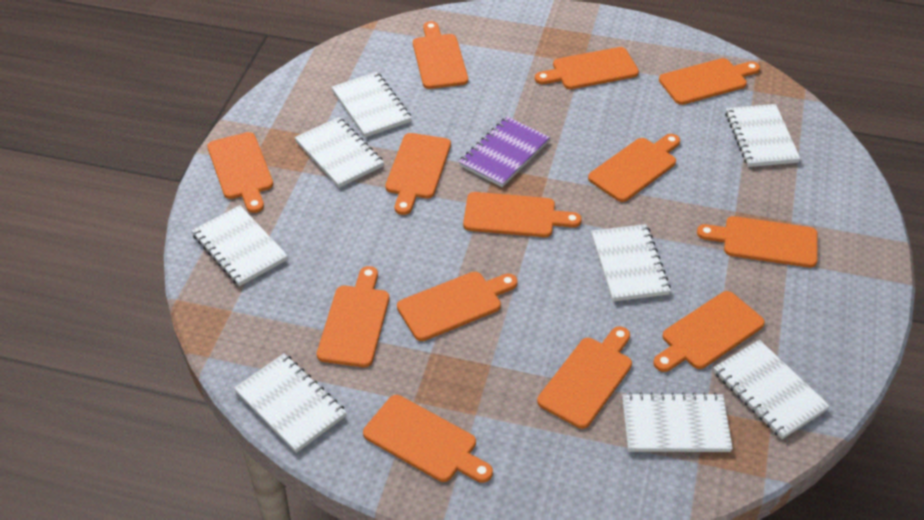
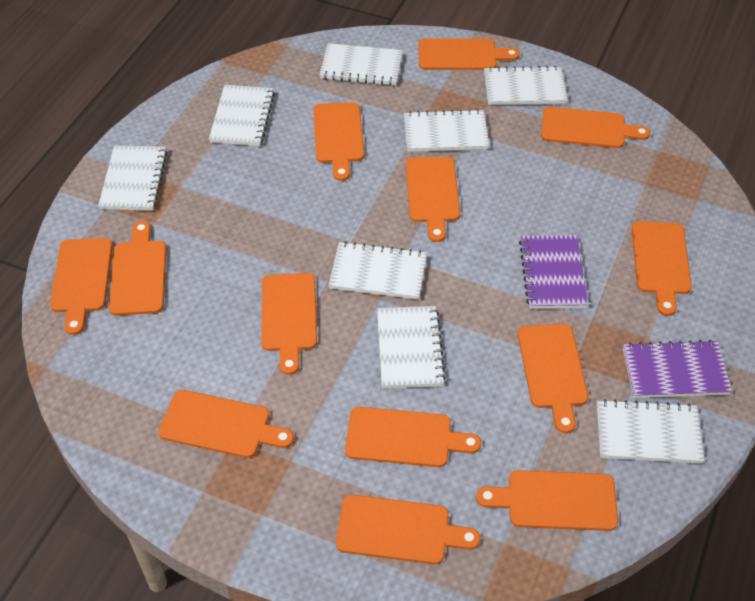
purple notebook: 1 -> 2

